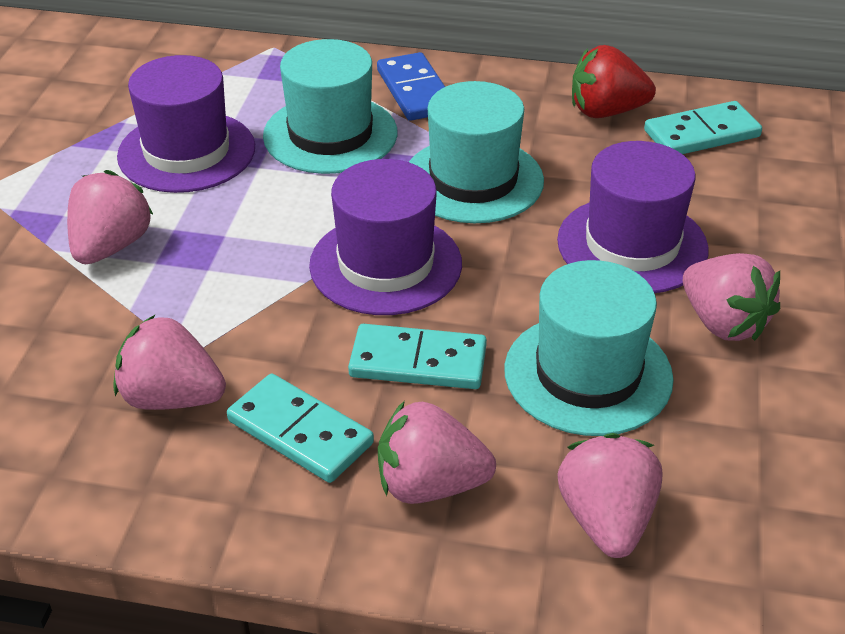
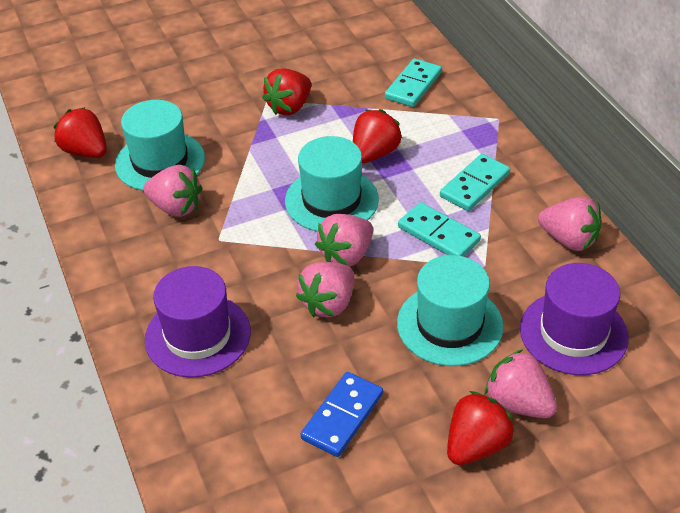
purple hat: 3 -> 2
red strawberry: 1 -> 4

